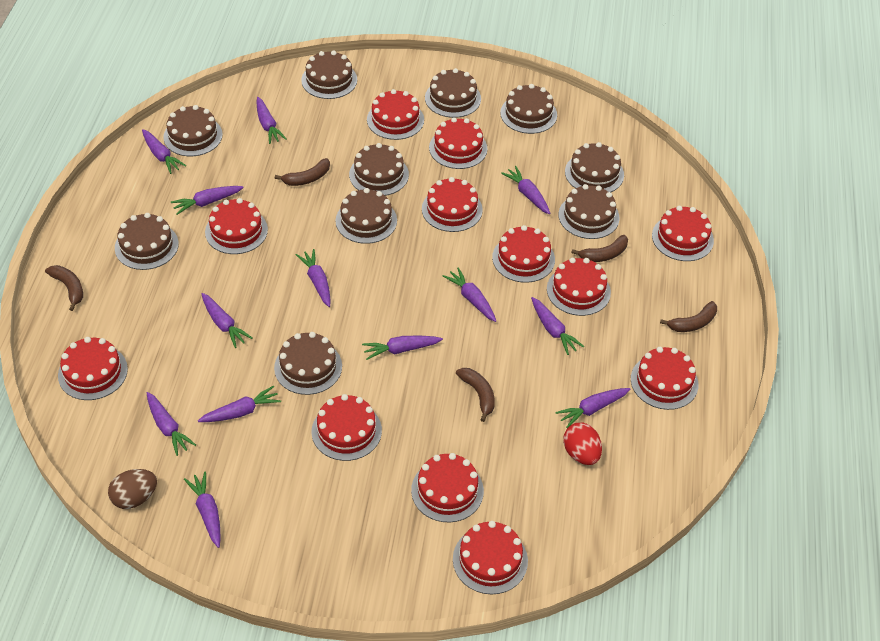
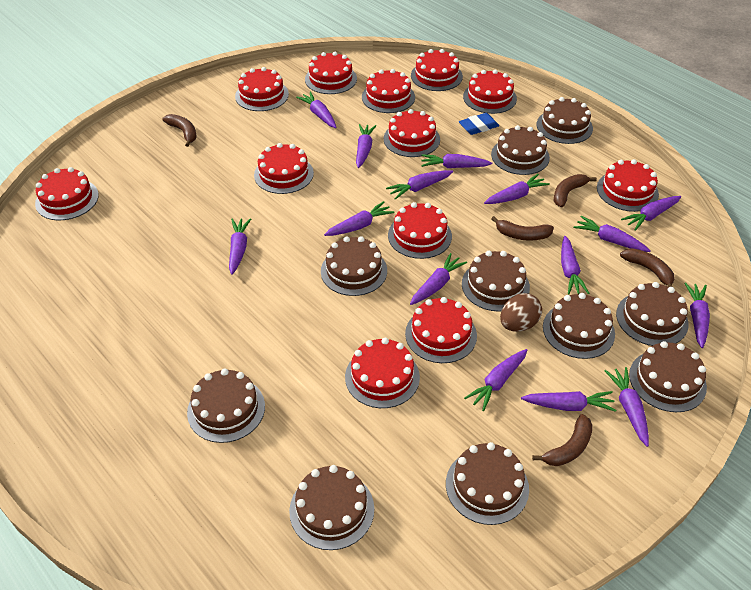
blue eraser: 0 -> 1
purple carrot: 13 -> 15
red egg: 1 -> 0

